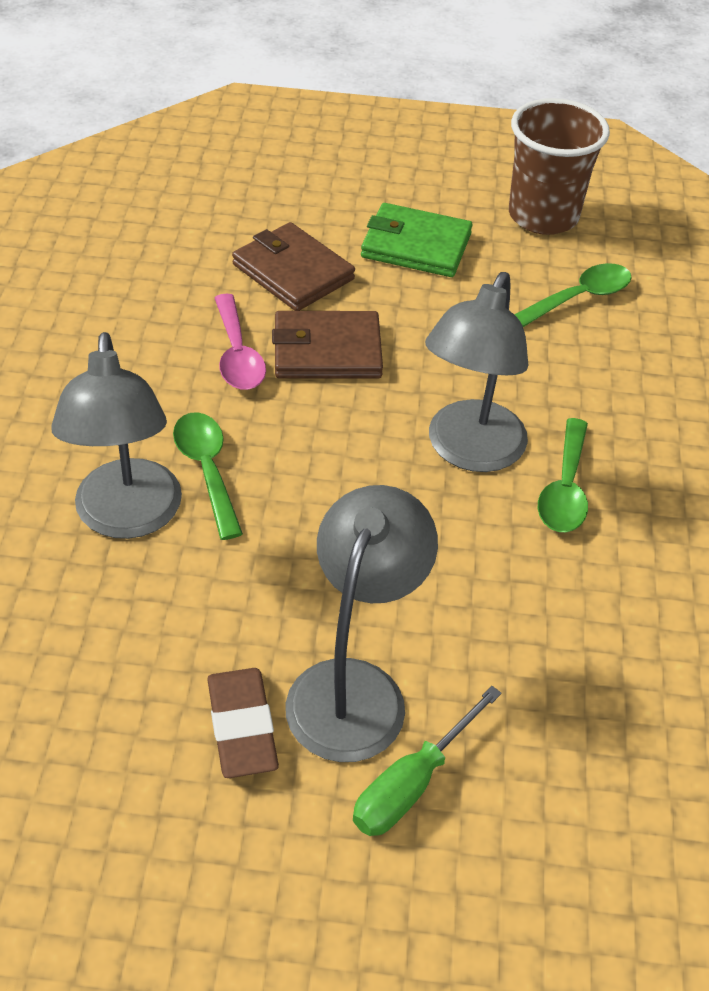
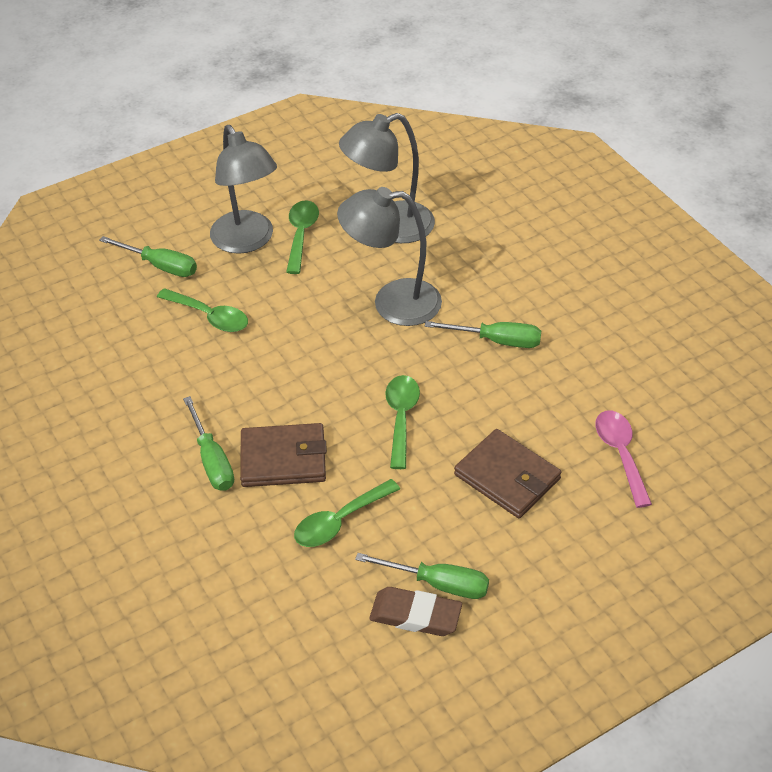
brown cup: 1 -> 0
green screwdriver: 1 -> 4
green spoon: 3 -> 4
green wallet: 1 -> 0

